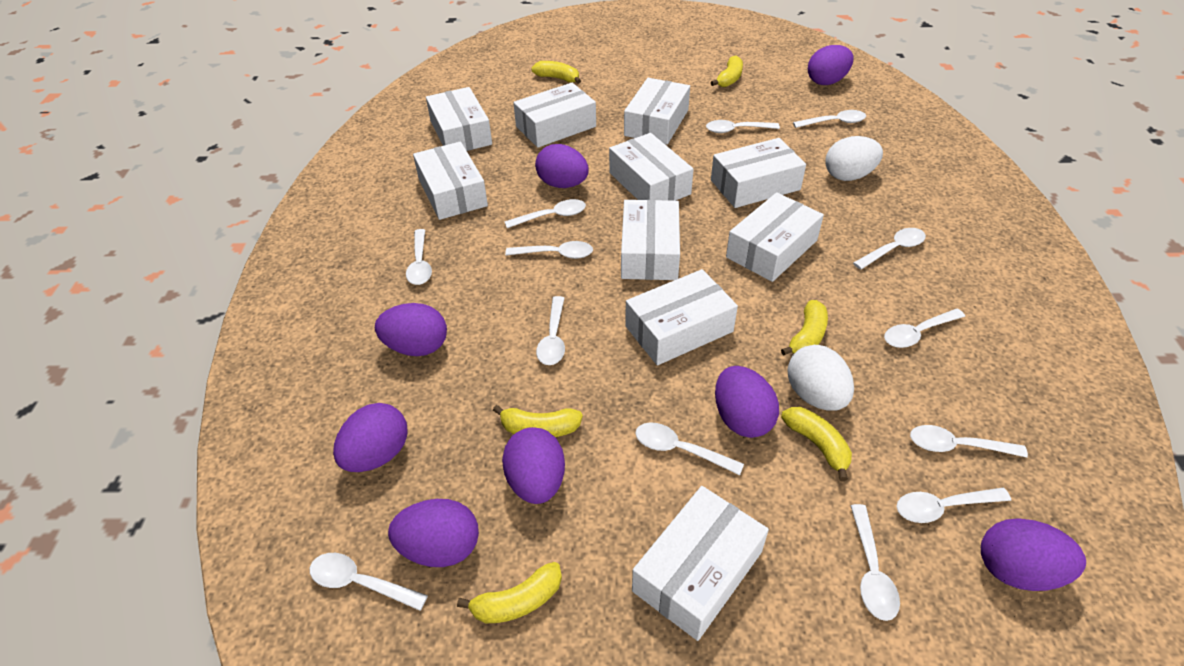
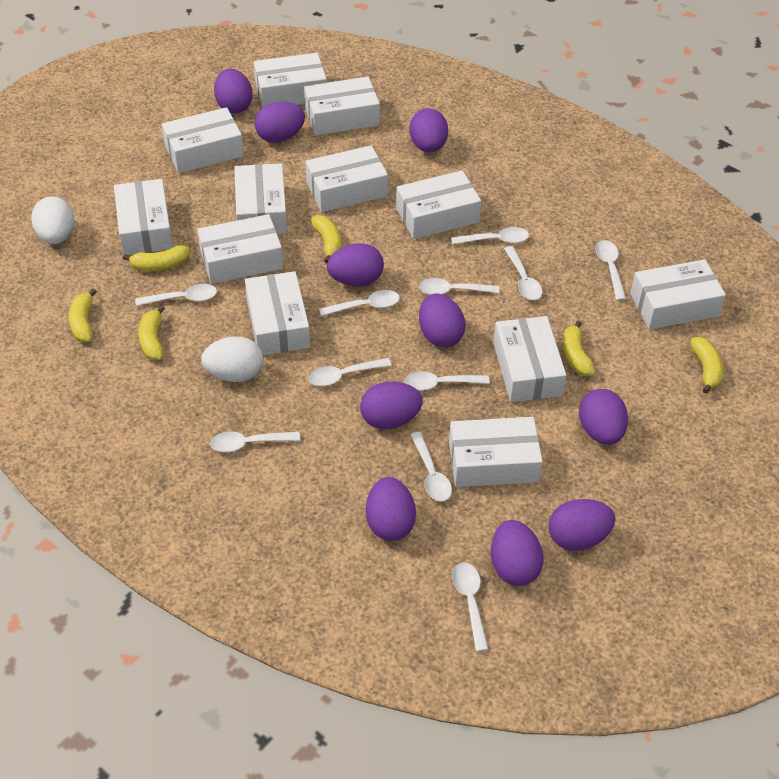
purple egg: 8 -> 10
white box: 10 -> 12
white spoon: 13 -> 11

